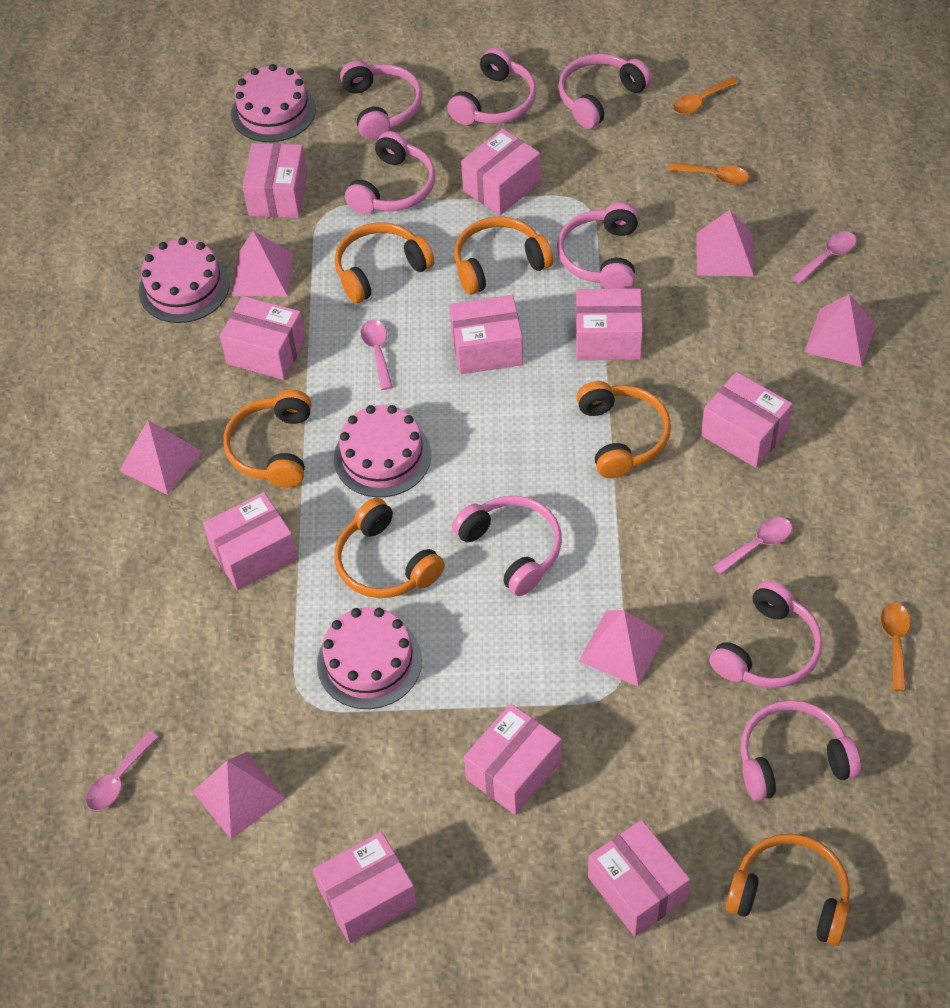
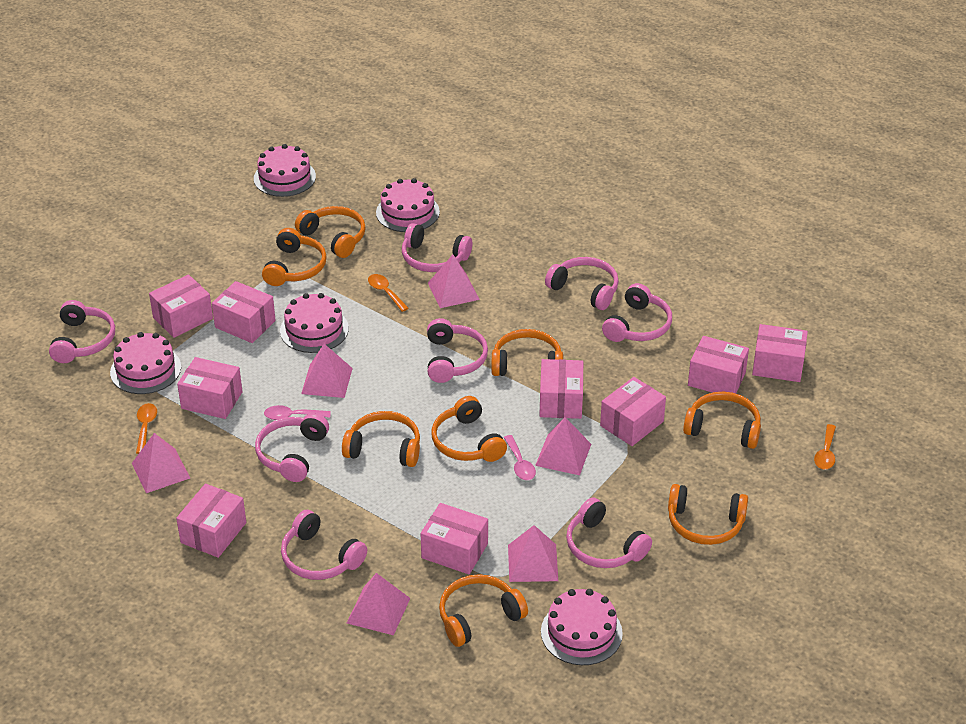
orange headphones: 6 -> 8
pink box: 10 -> 9
pink cake: 4 -> 5
pink spoon: 4 -> 2

